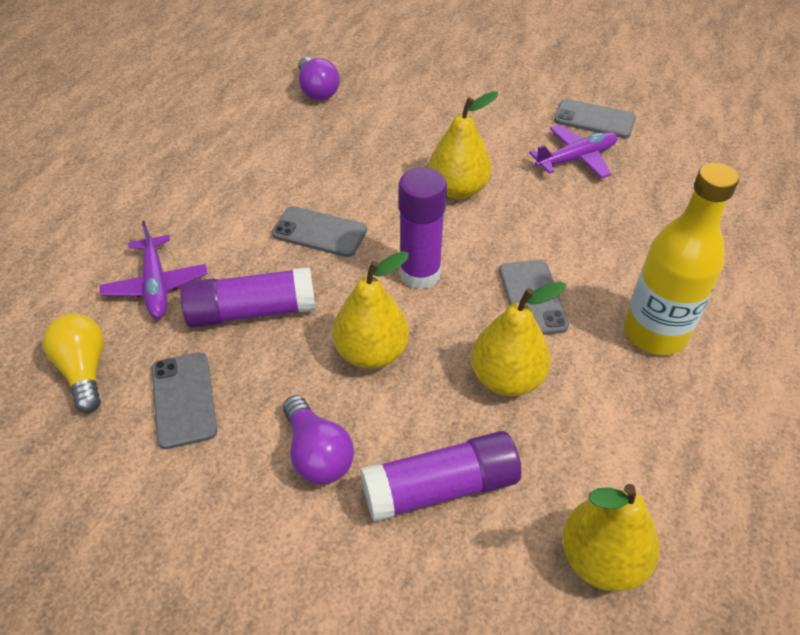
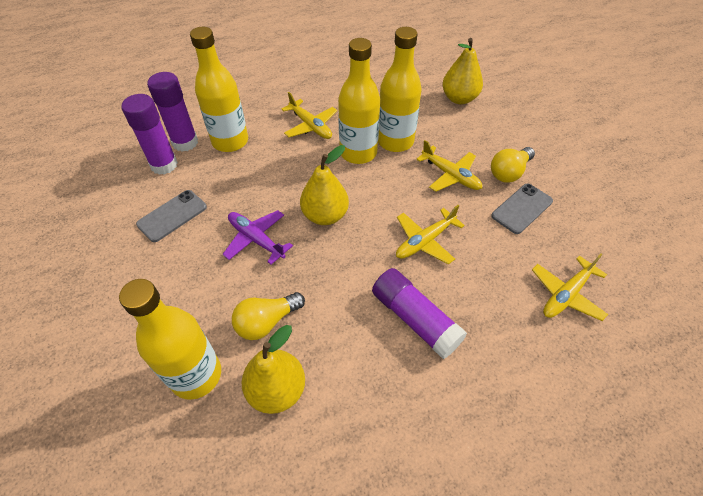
grey phone: 4 -> 2
purple light bulb: 2 -> 0
purple plane: 2 -> 1
yellow bottle: 1 -> 4
yellow light bulb: 1 -> 2
yellow pear: 4 -> 3
yellow plane: 0 -> 4

